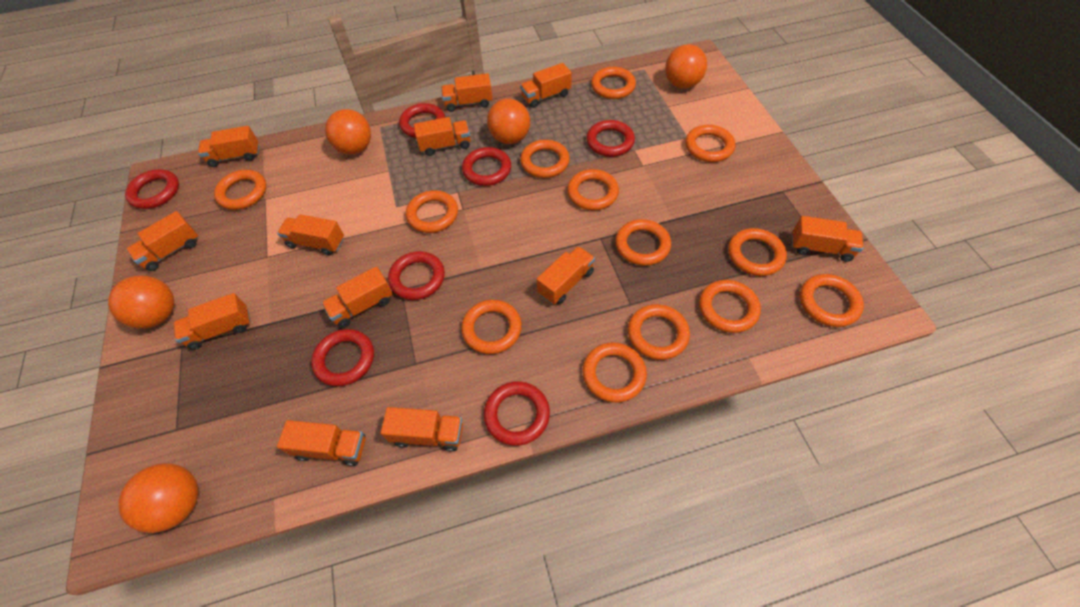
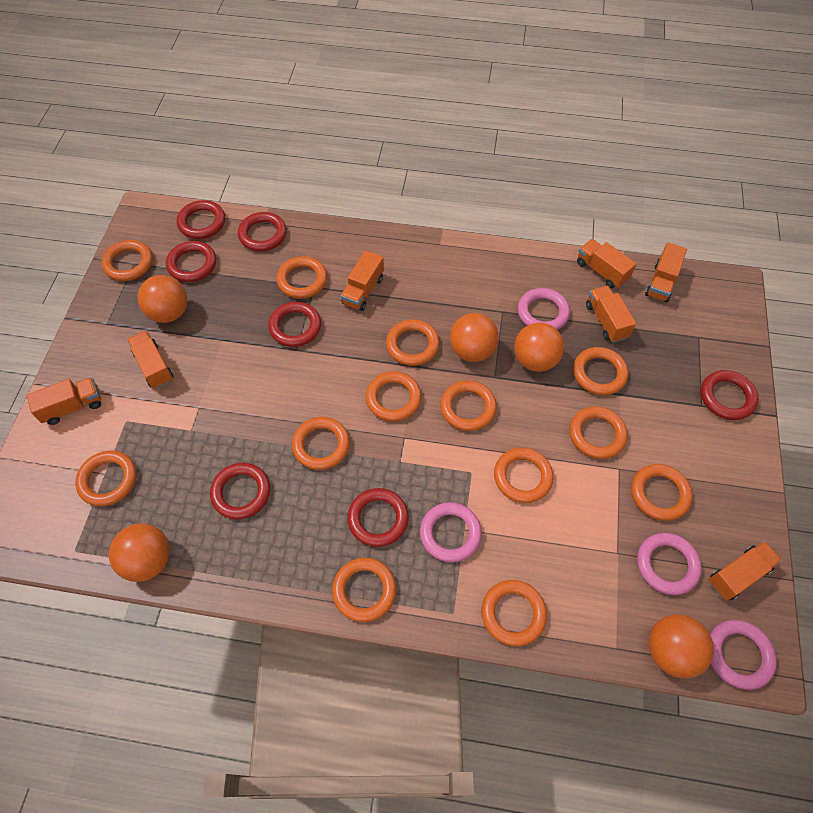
orange truck: 12 -> 7
pink ring: 0 -> 4

